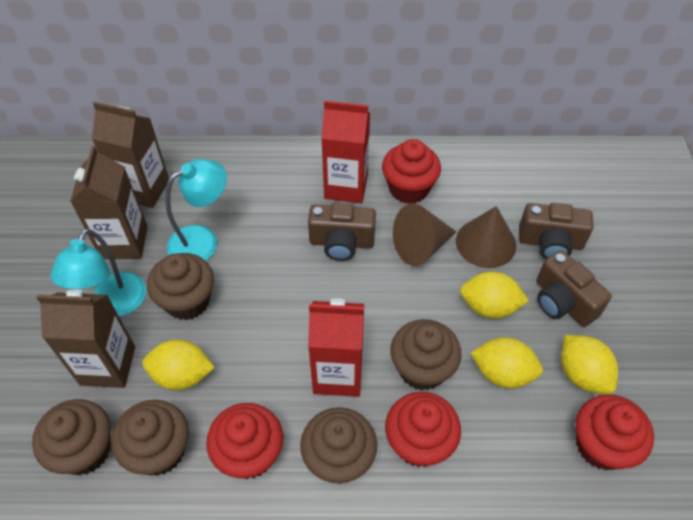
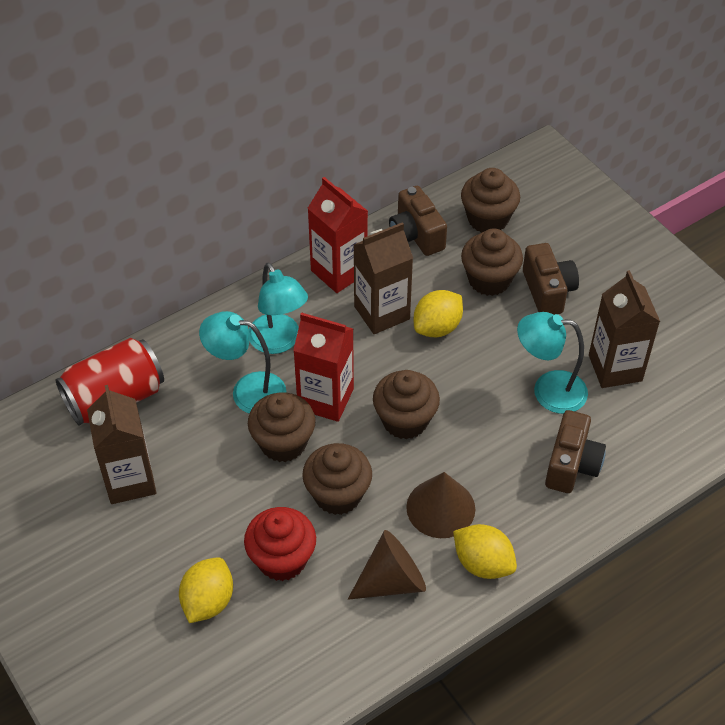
red can: 0 -> 1
red cupcake: 4 -> 1
turquoise lamp: 2 -> 3
yellow lemon: 4 -> 3

